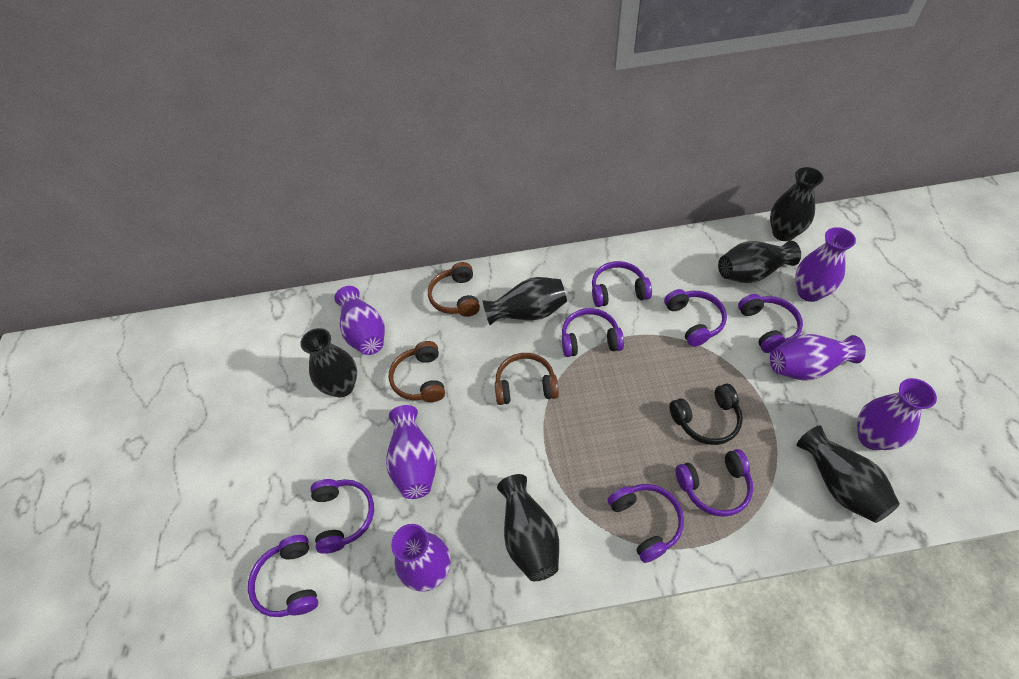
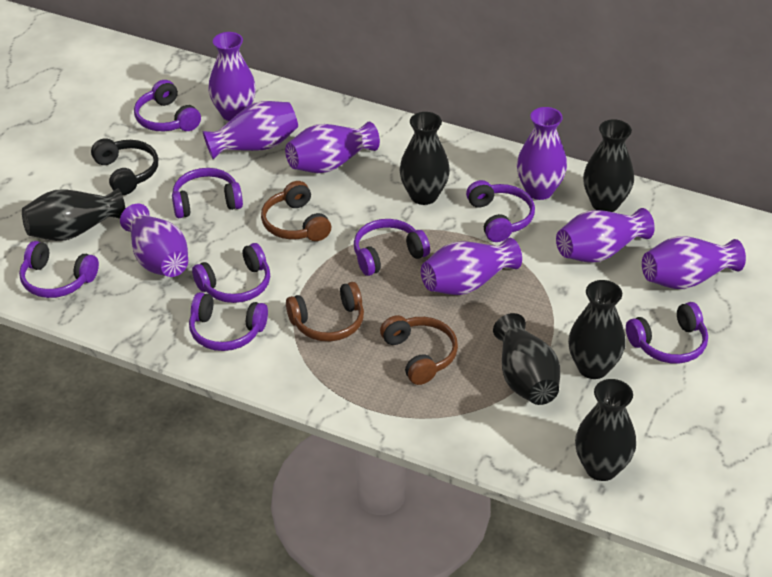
purple vase: 6 -> 8

